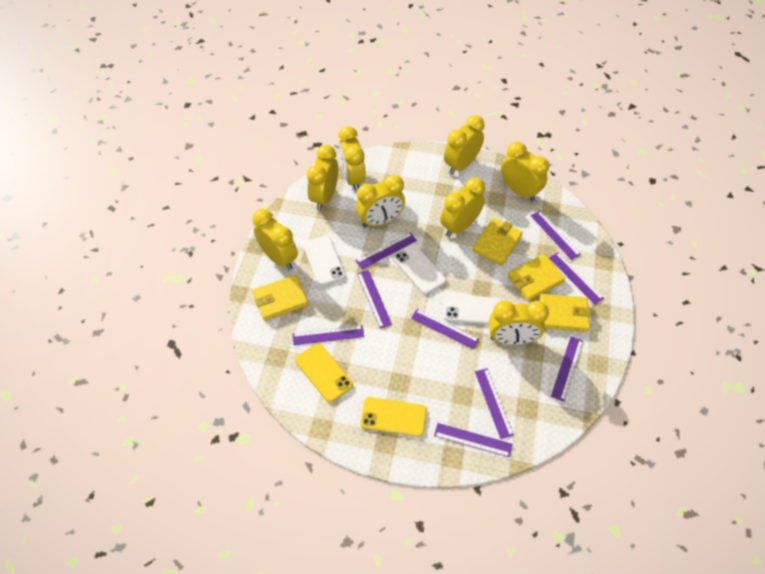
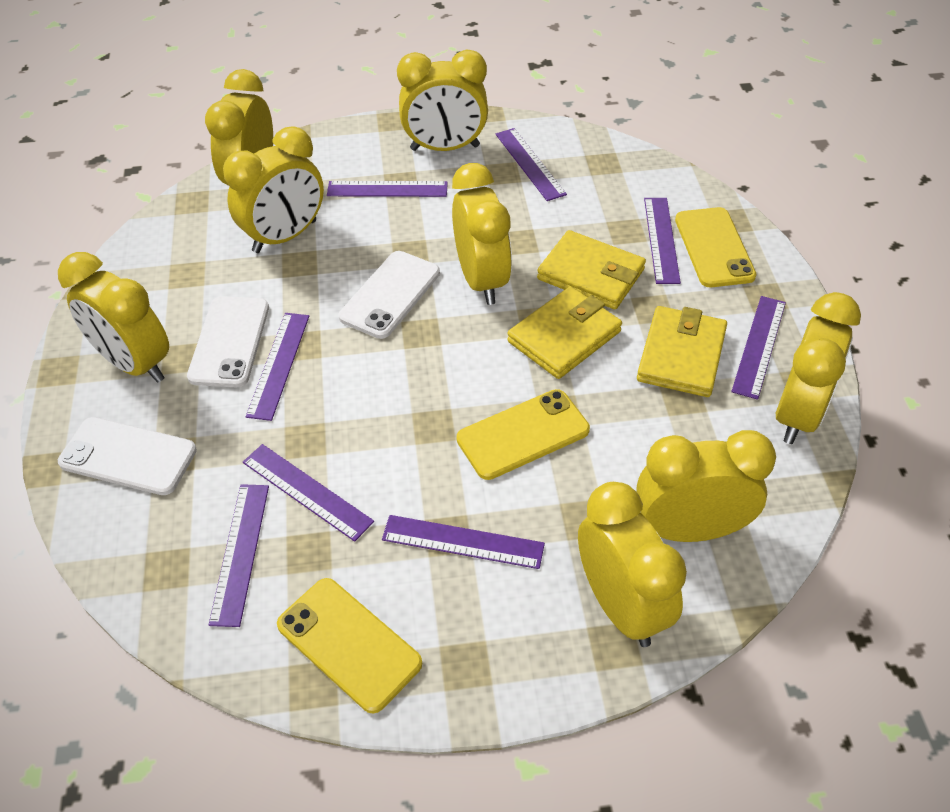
purple ruler: 9 -> 8
yellow phone: 2 -> 3
yellow wallet: 4 -> 3

